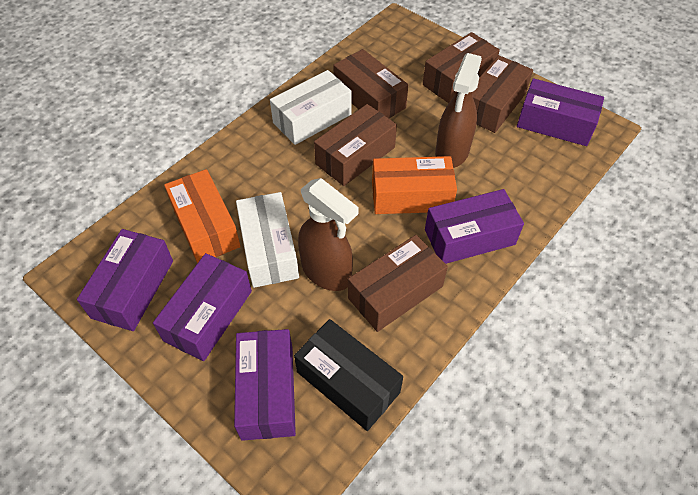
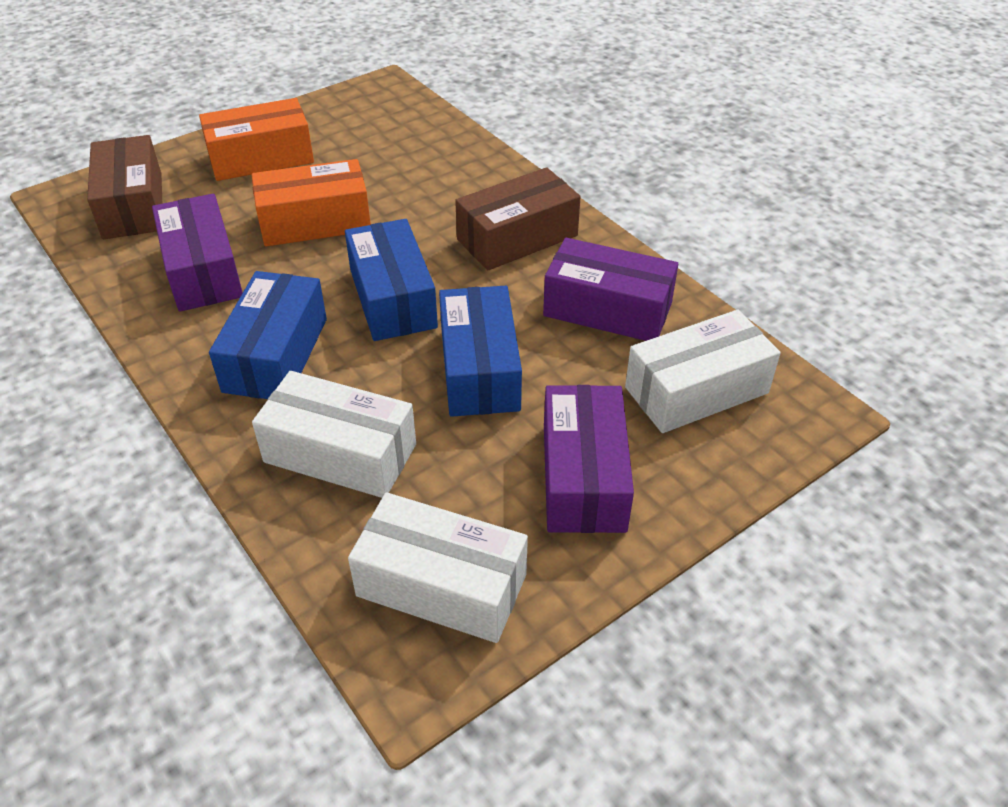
black box: 1 -> 0
blue box: 0 -> 3
brown box: 5 -> 2
brown spray bottle: 2 -> 0
purple box: 5 -> 3
white box: 2 -> 3

